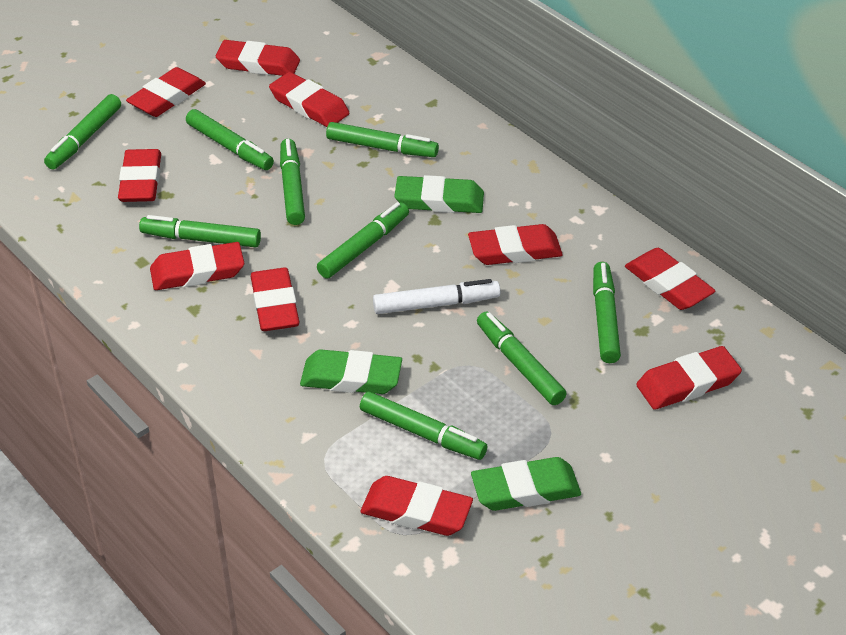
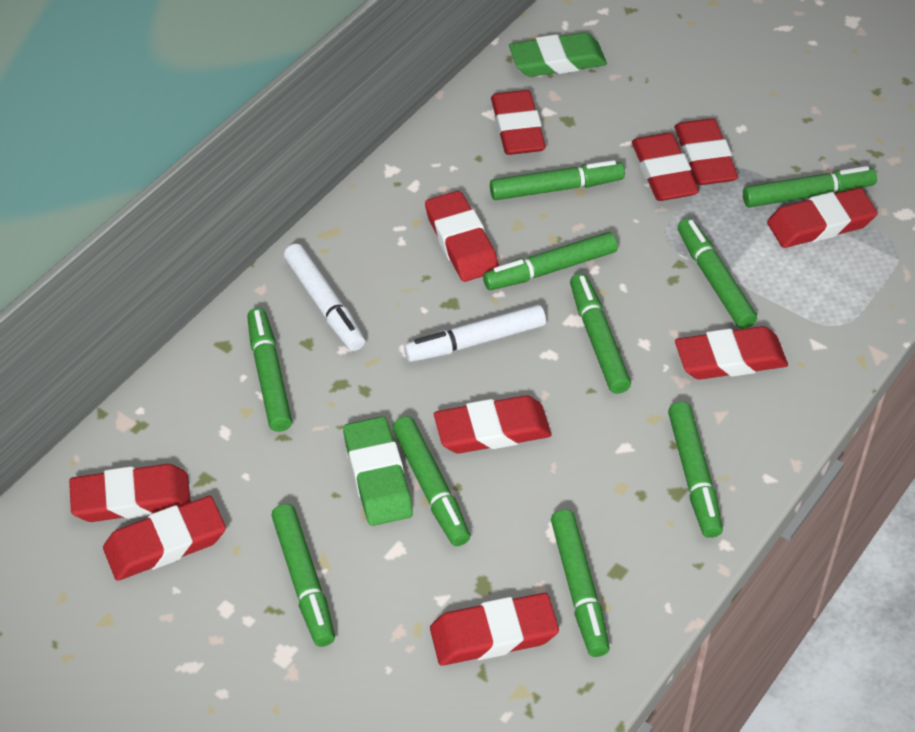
green eraser: 3 -> 2
green marker: 9 -> 10
white marker: 1 -> 2

